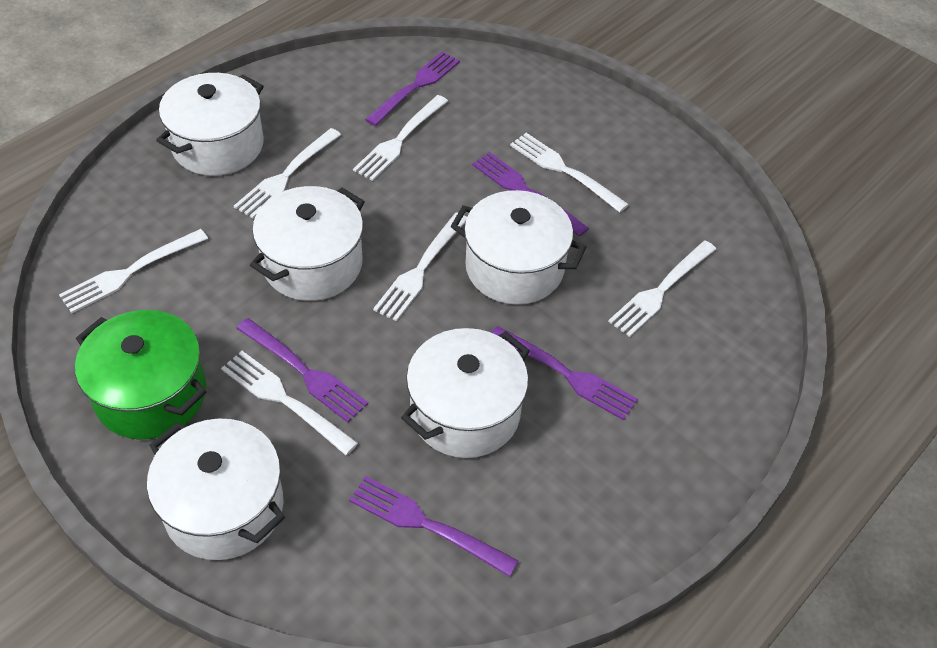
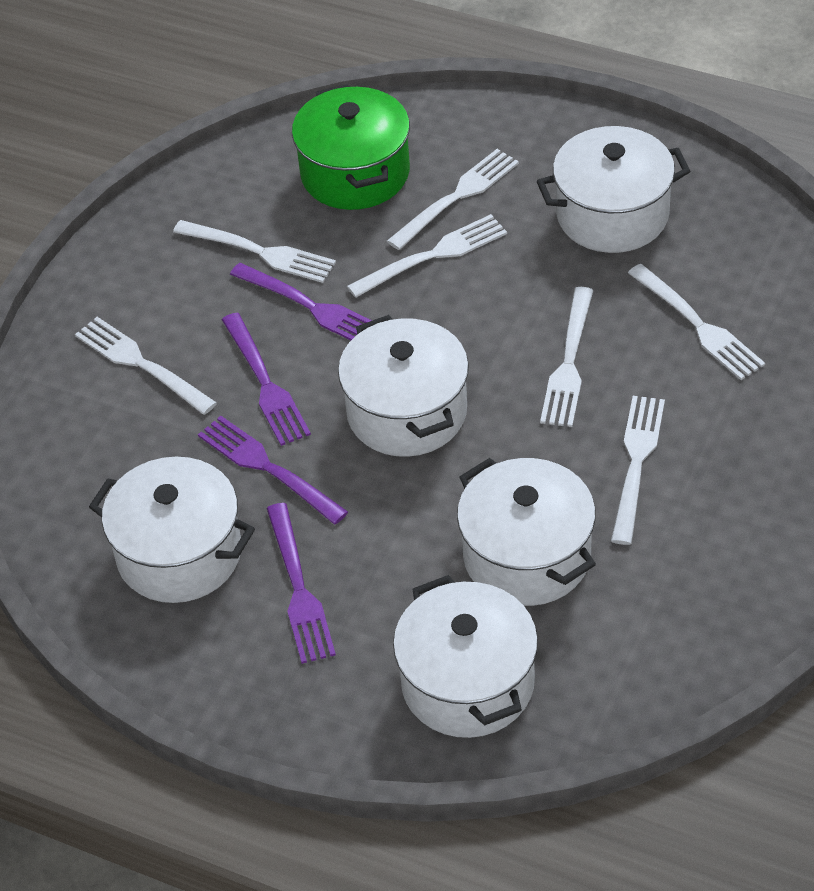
purple fork: 5 -> 4

